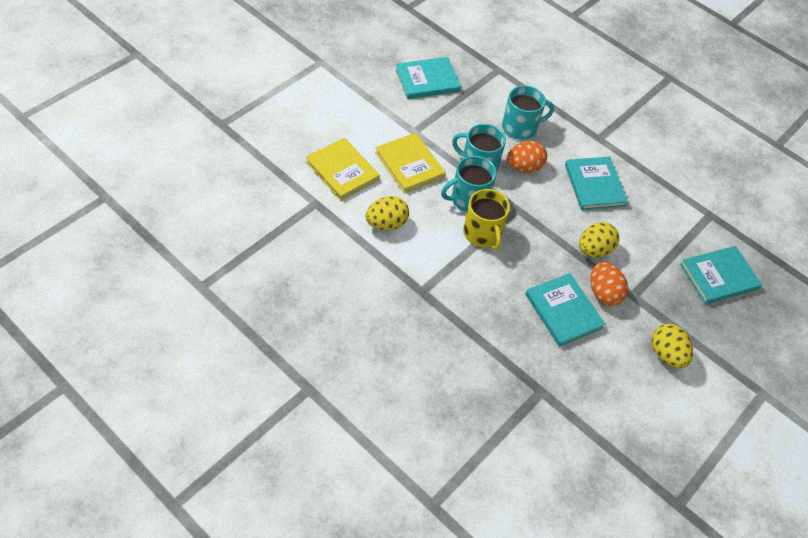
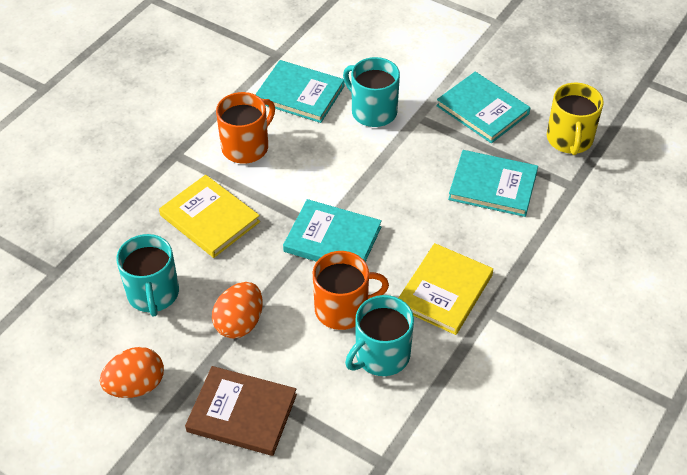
brown book: 0 -> 1
orange mug: 0 -> 2
yellow egg: 3 -> 0

